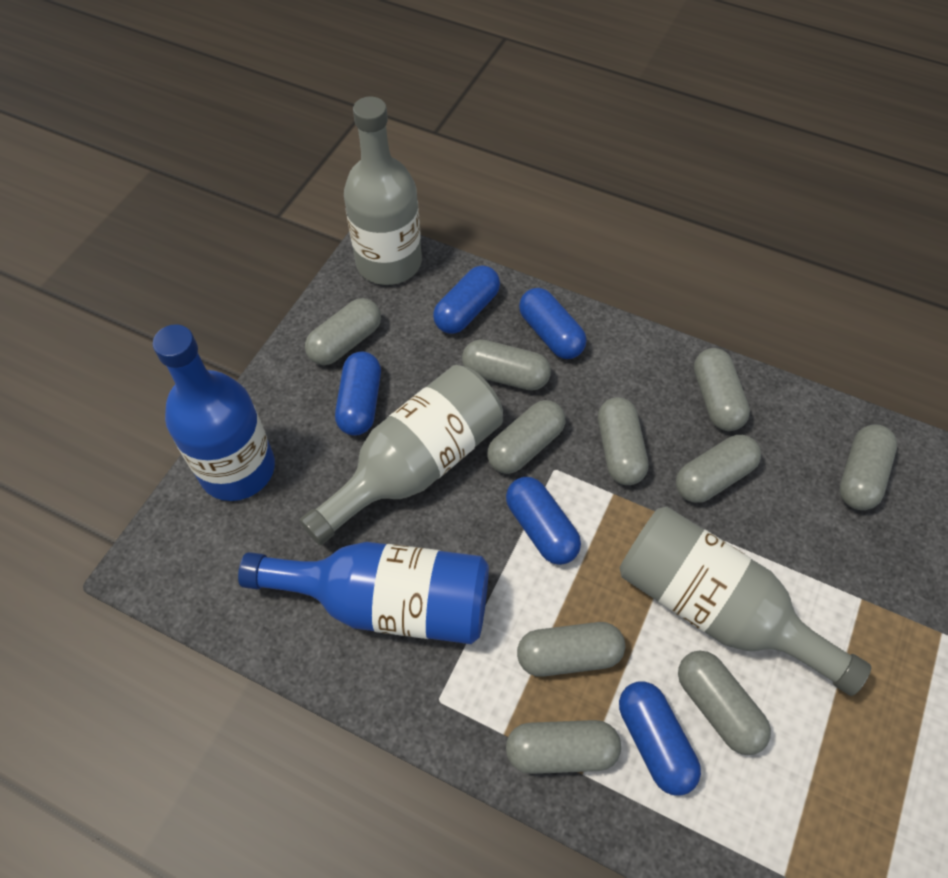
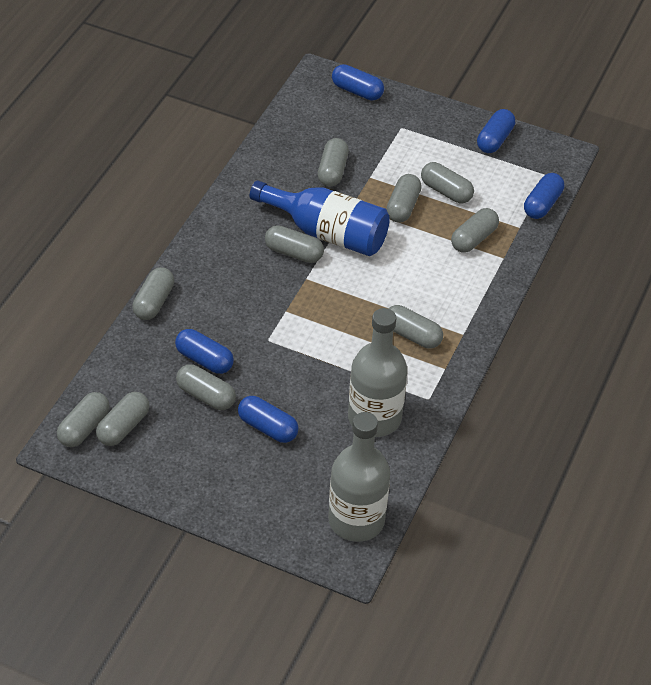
blue bottle: 2 -> 1
grey bottle: 3 -> 2

